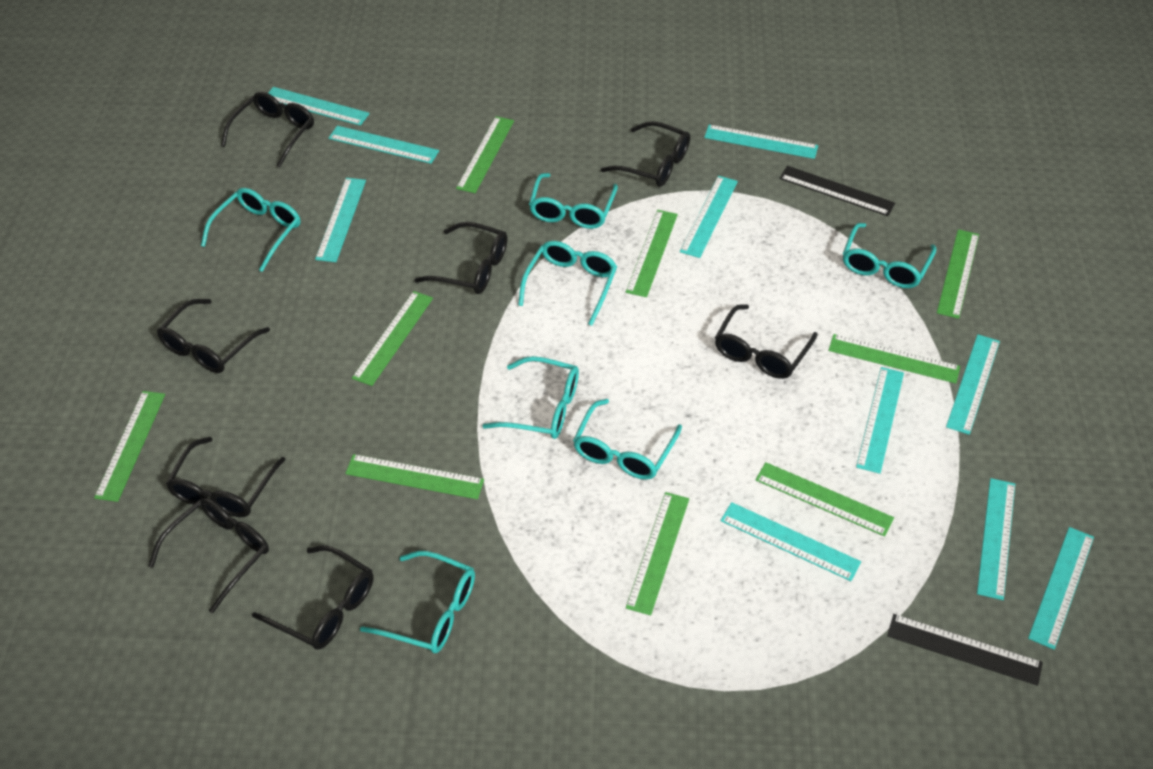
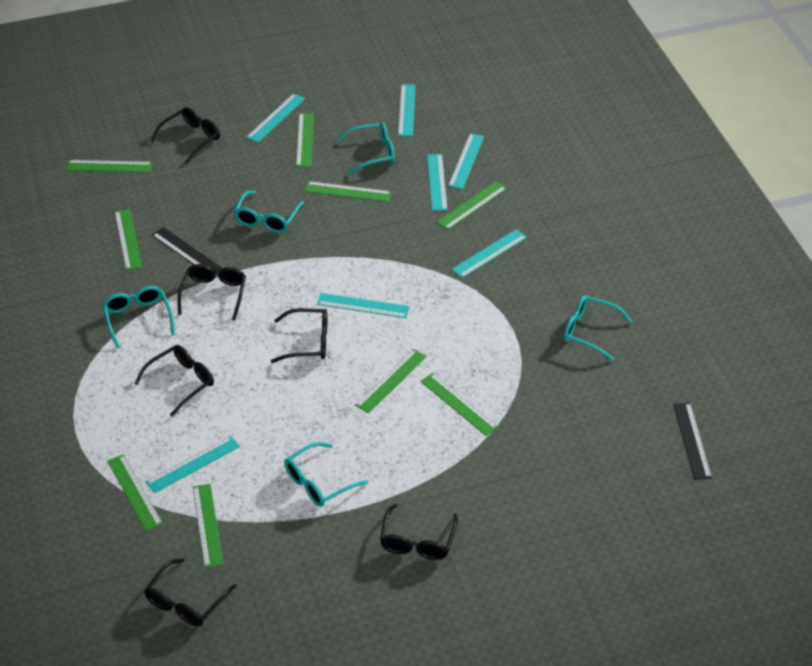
black glasses: 8 -> 6
turquoise glasses: 7 -> 5
turquoise ruler: 10 -> 7

